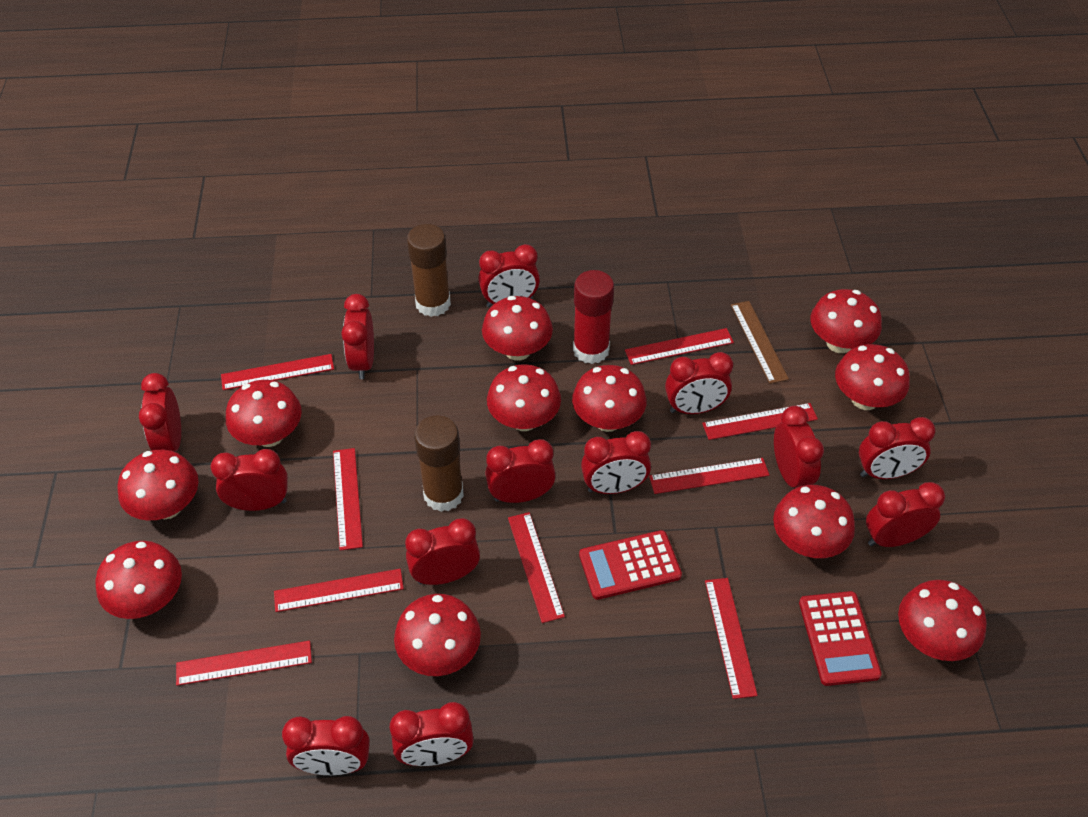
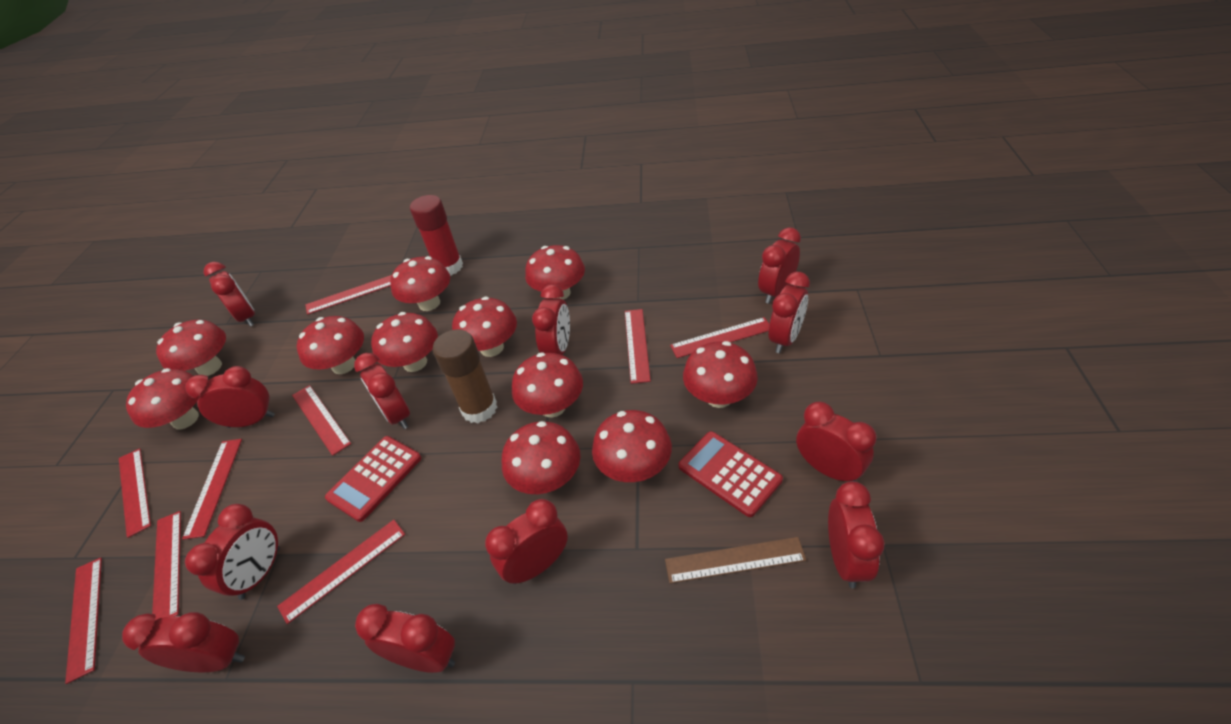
brown glue stick: 2 -> 1
red clock: 13 -> 12

